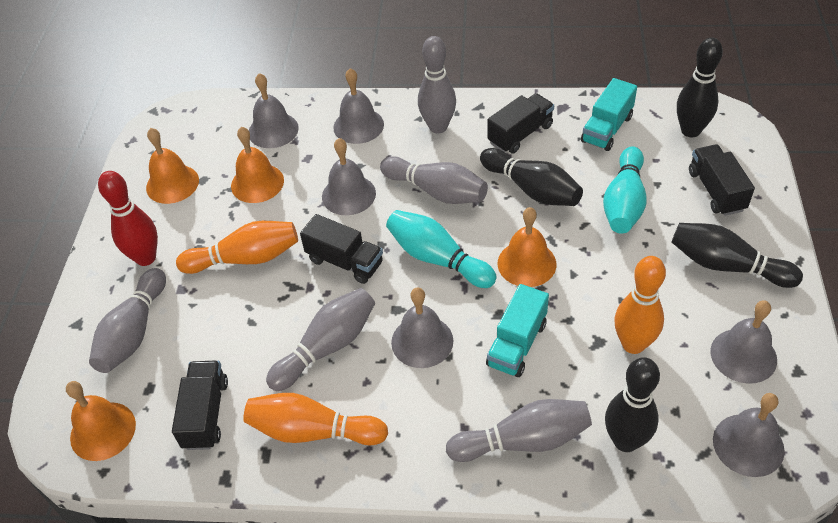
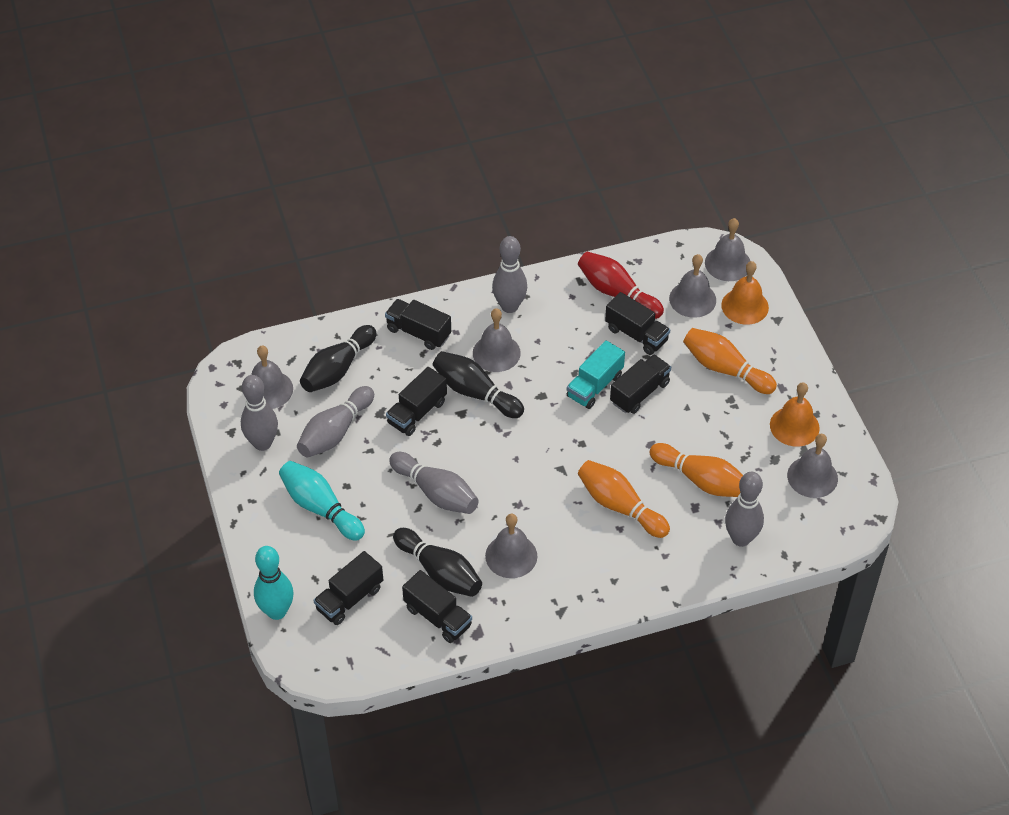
black bowling pin: 4 -> 3
black truck: 4 -> 6
orange bell: 4 -> 2
turquoise truck: 2 -> 1

